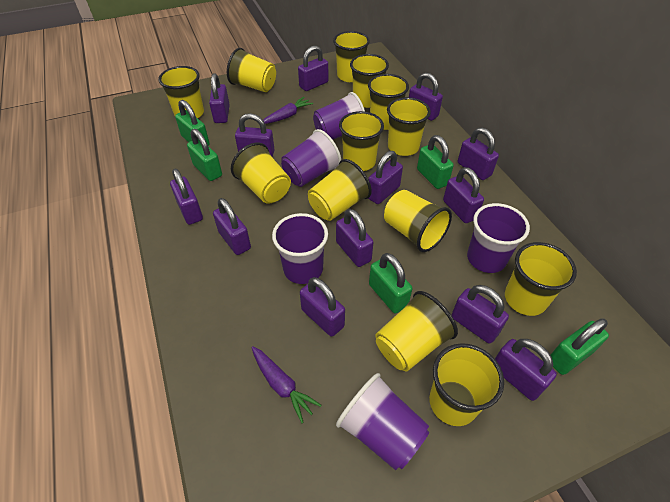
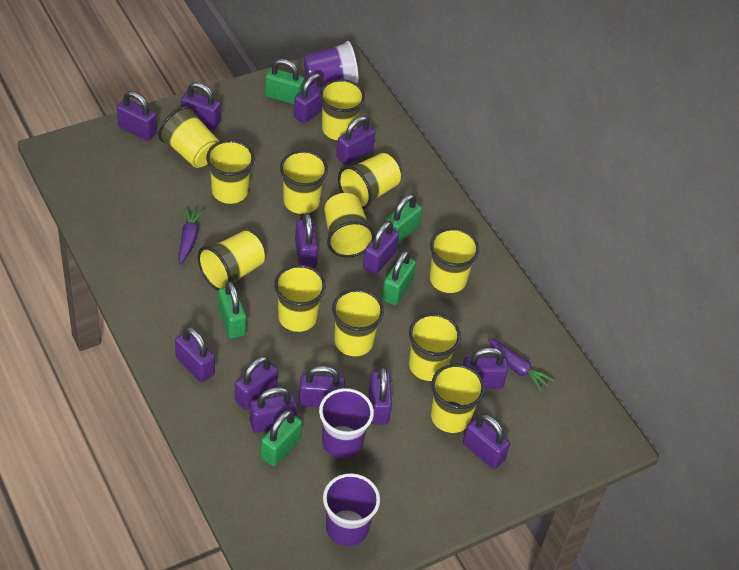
purple cup: 5 -> 3
yellow cup: 13 -> 12

